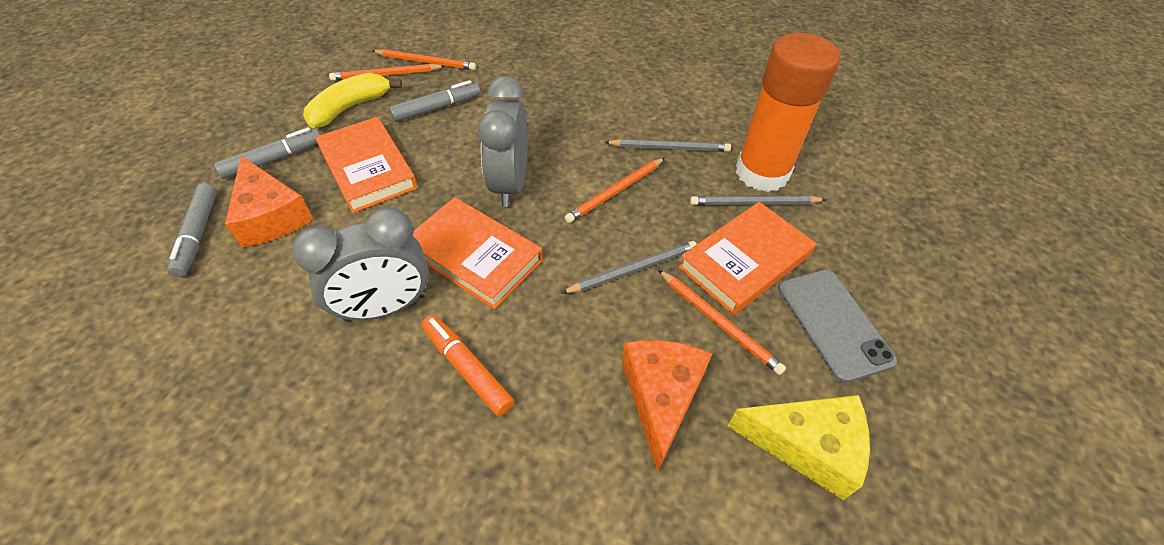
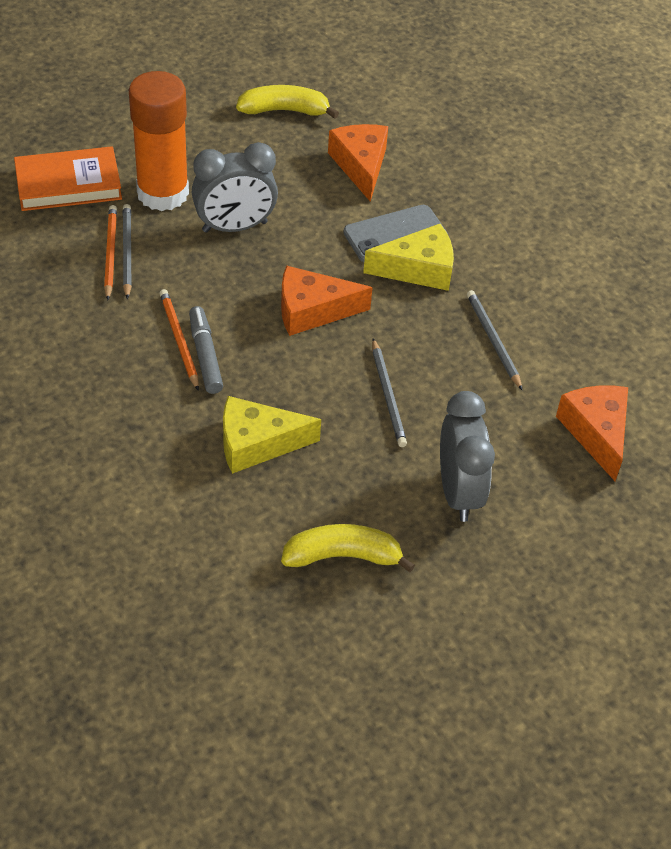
grey marker: 3 -> 1
orange book: 3 -> 1
orange cheese: 2 -> 3
orange marker: 1 -> 0
orange pencil: 4 -> 2
yellow banana: 1 -> 2
yellow cheese: 1 -> 2

